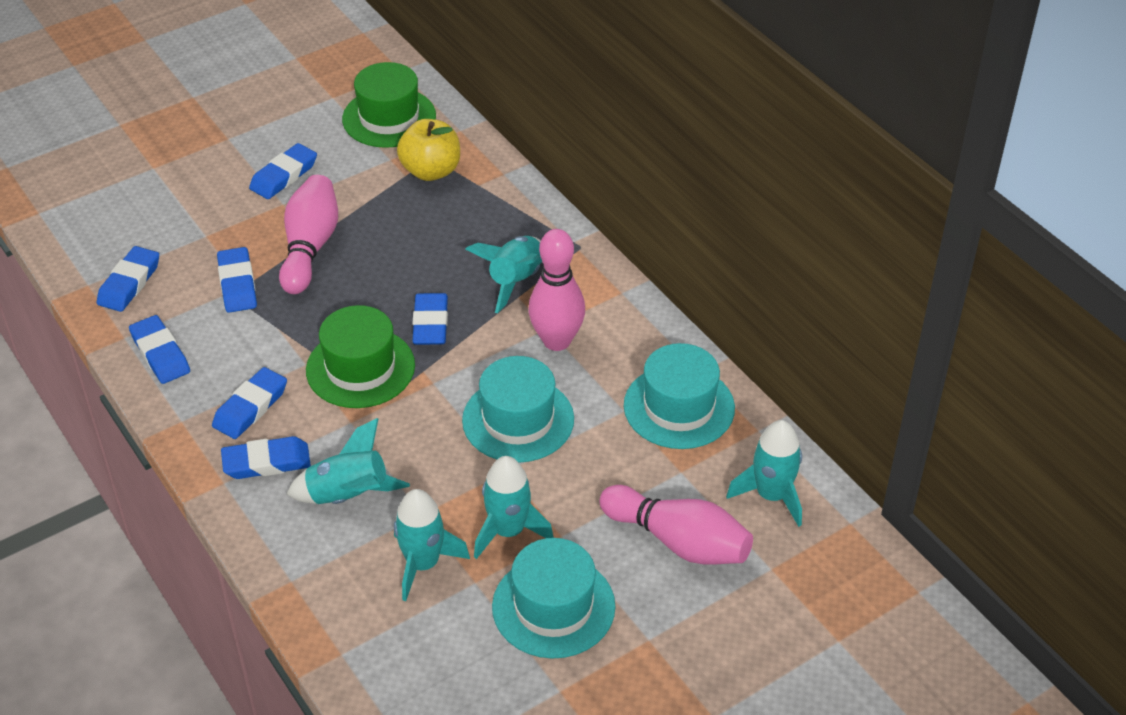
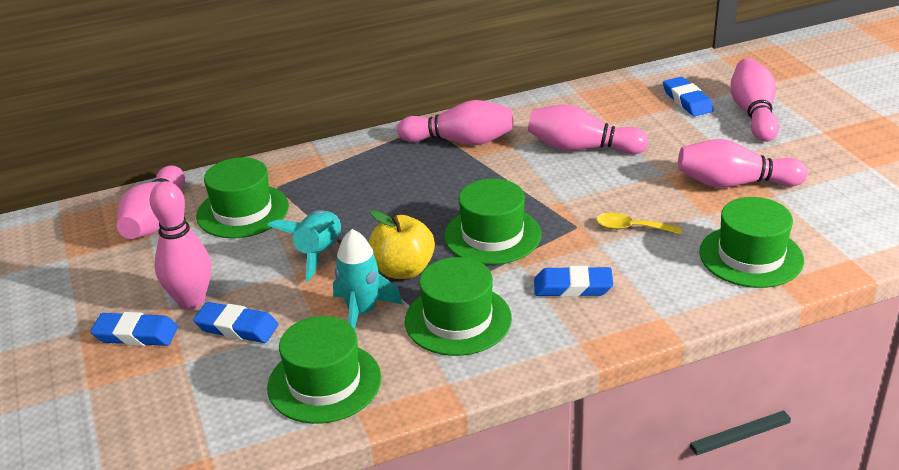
blue eraser: 7 -> 4
green hat: 2 -> 5
pink bowling pin: 3 -> 6
turquoise hat: 3 -> 0
turquoise rocket: 5 -> 2
yellow spoon: 0 -> 1

